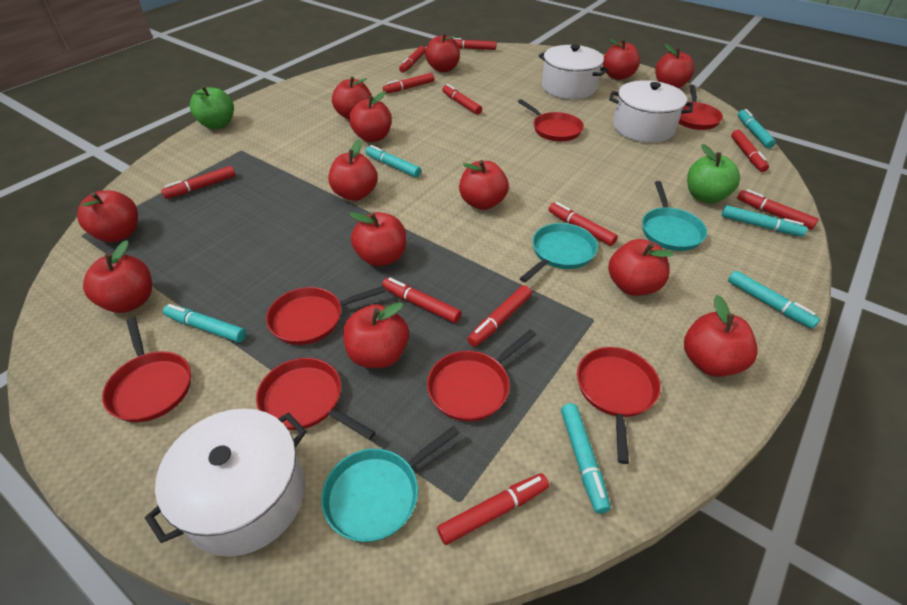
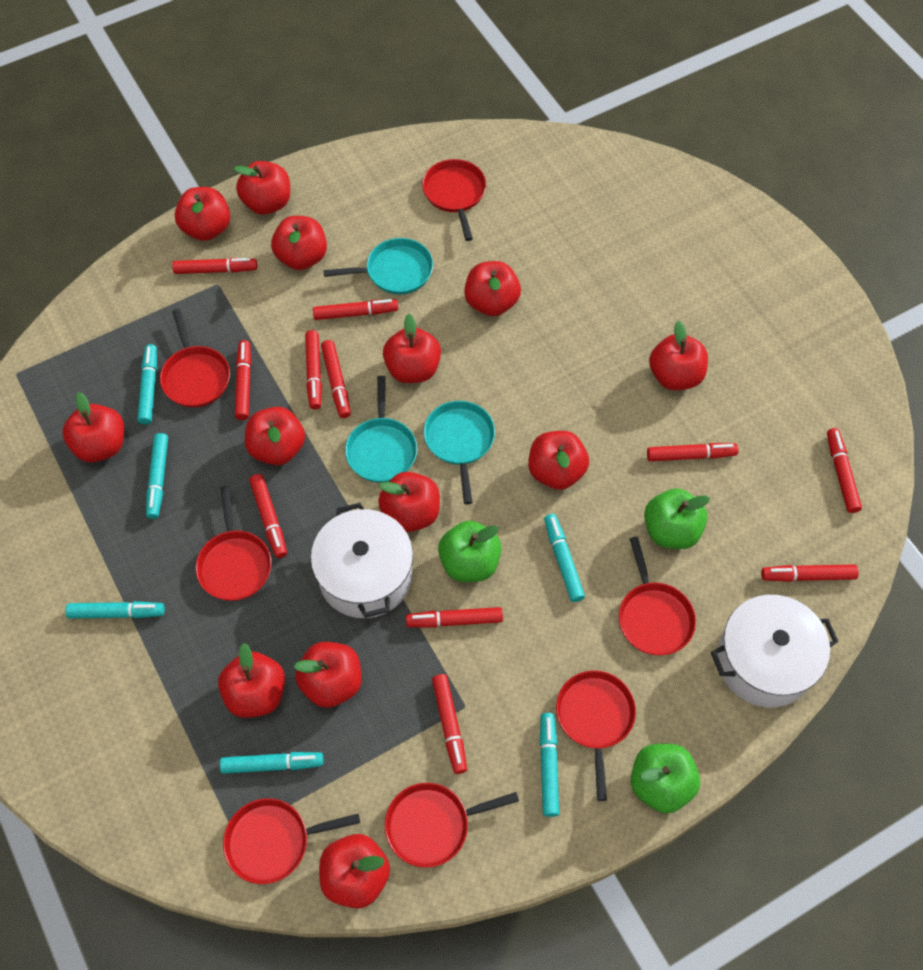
green apple: 2 -> 3
white pot: 3 -> 2

